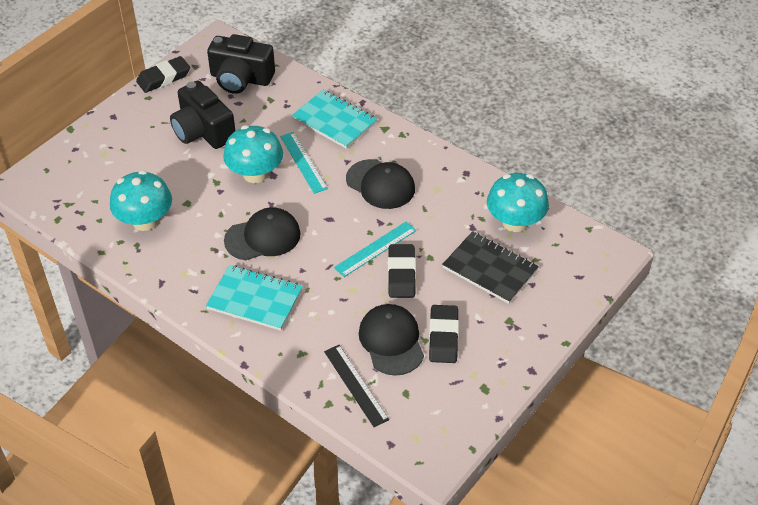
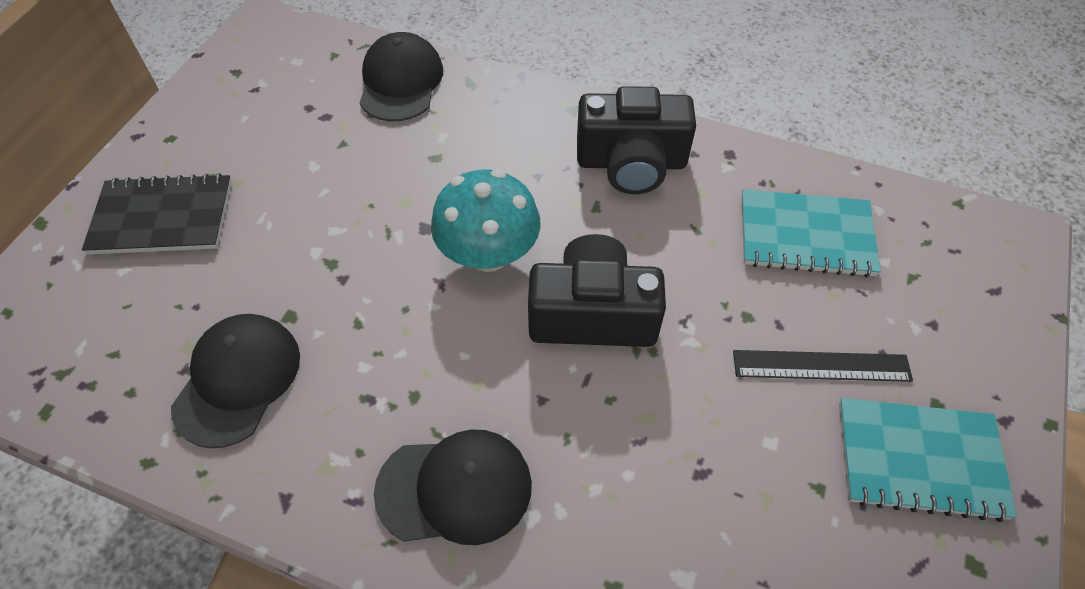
black eraser: 3 -> 0
turquoise mushroom: 3 -> 1
turquoise ruler: 2 -> 0

